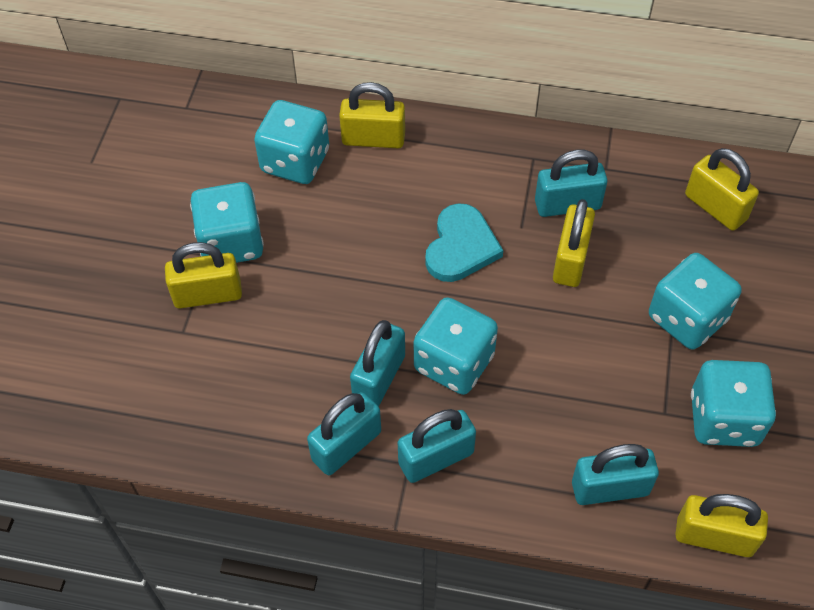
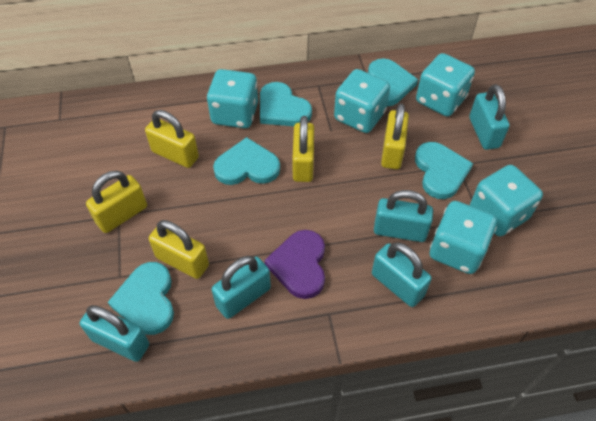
purple heart: 0 -> 1
turquoise heart: 1 -> 5

